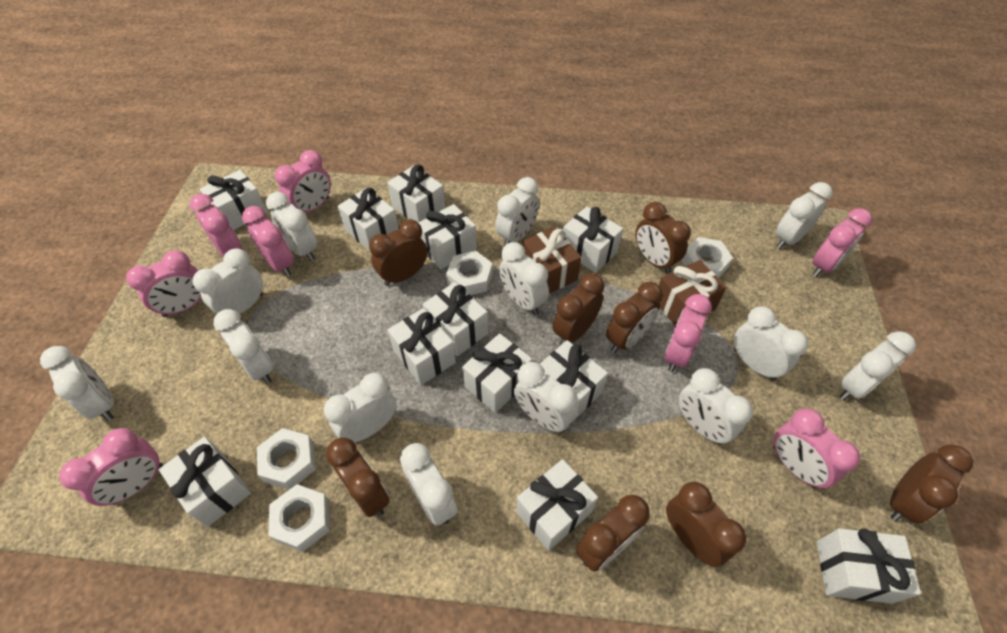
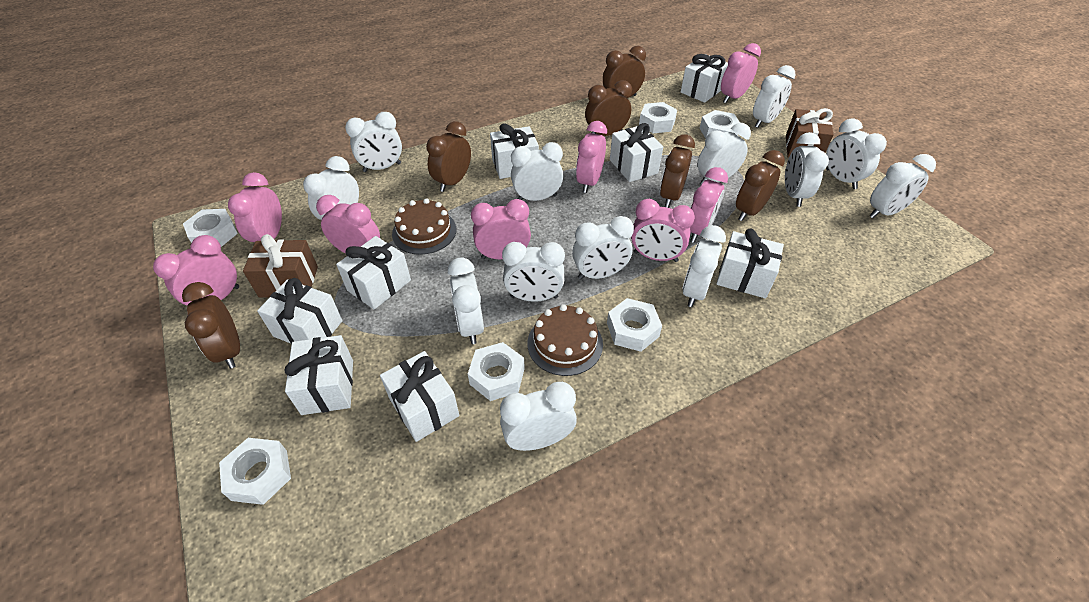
brown cake: 0 -> 2
brown clock: 8 -> 6
white gift: 12 -> 8
white nut: 4 -> 6

